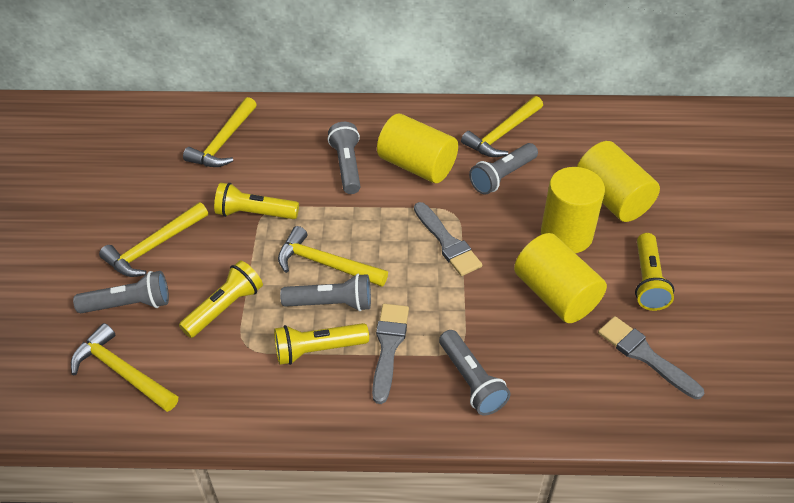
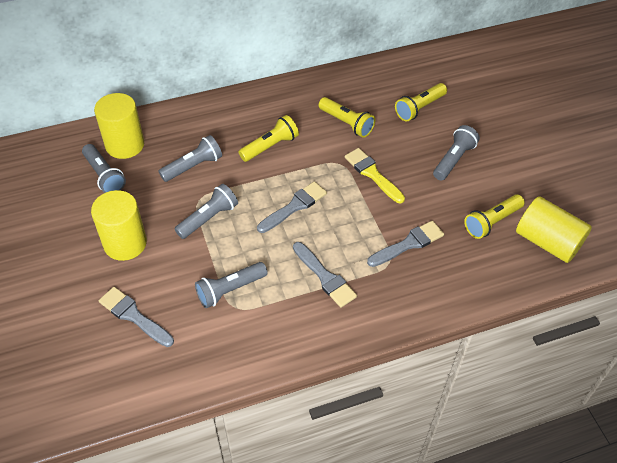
grey brush: 3 -> 4
yellow brush: 0 -> 1
yellow cylinder: 4 -> 3
yellow hammer: 5 -> 0

